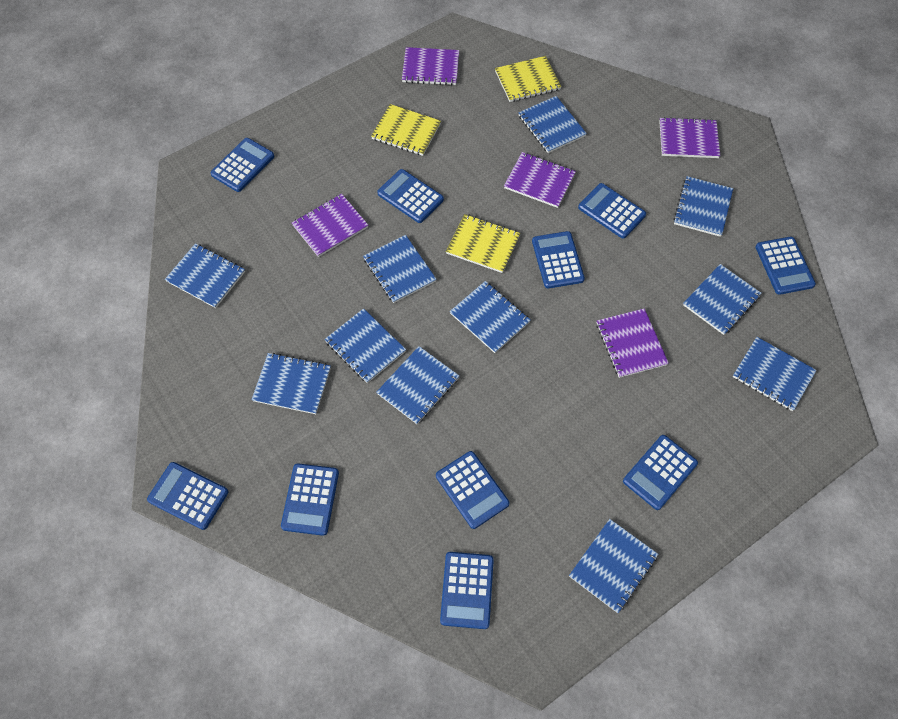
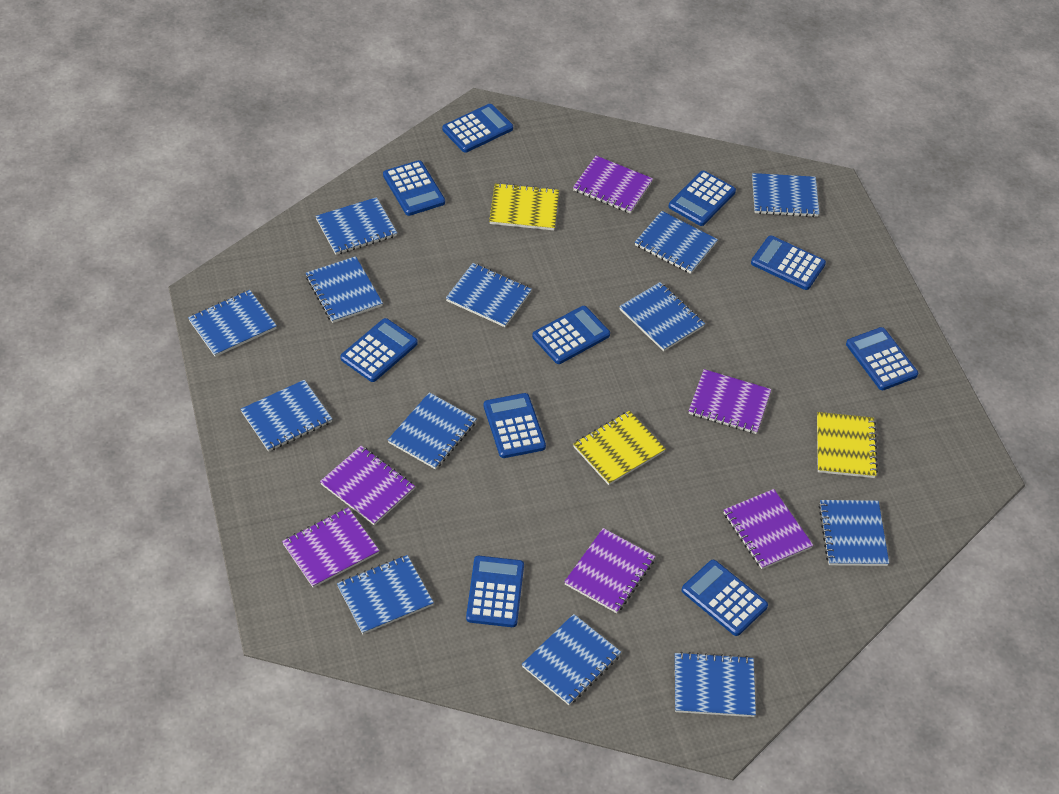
blue notebook: 11 -> 13
purple notebook: 5 -> 6

